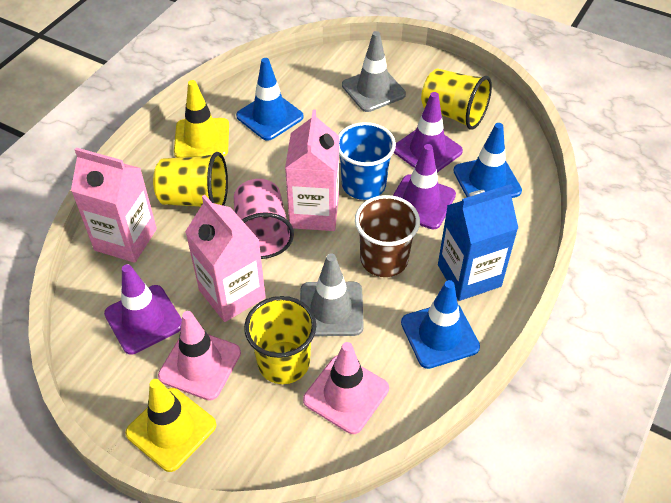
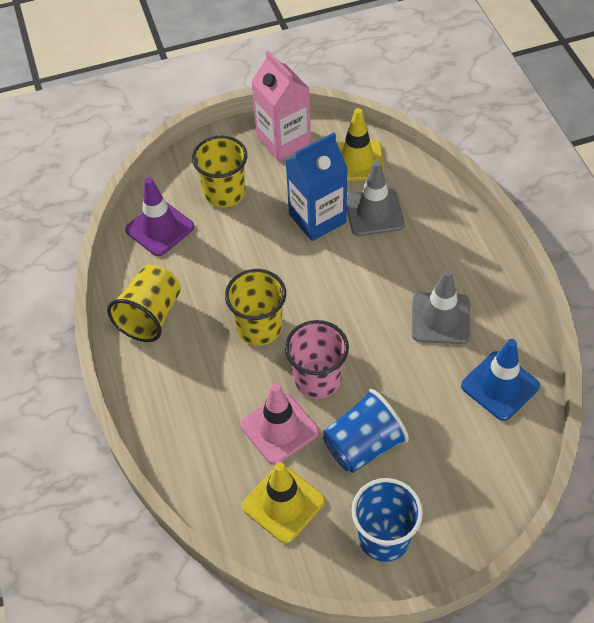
blue cup: 1 -> 2
blue traffic cone: 3 -> 1
brown cup: 1 -> 0
pink carton: 3 -> 1
pink traffic cone: 2 -> 1
purple traffic cone: 3 -> 1

